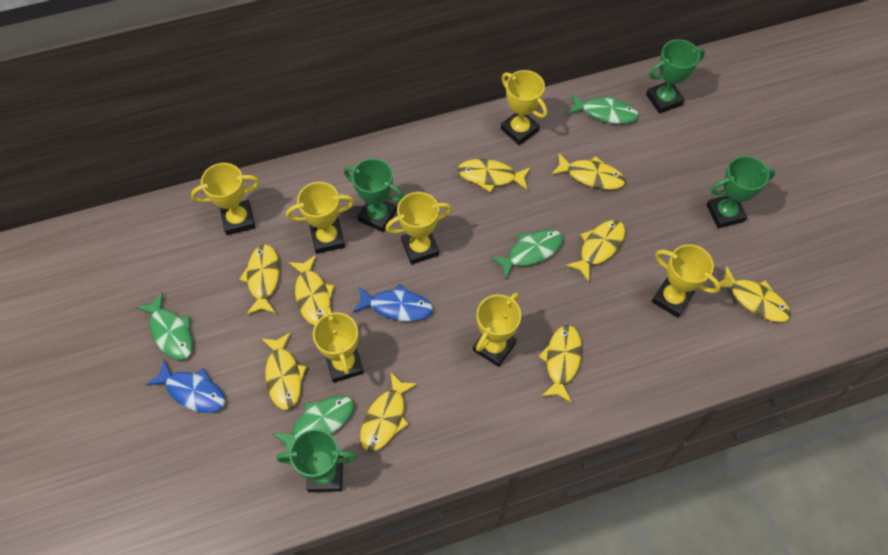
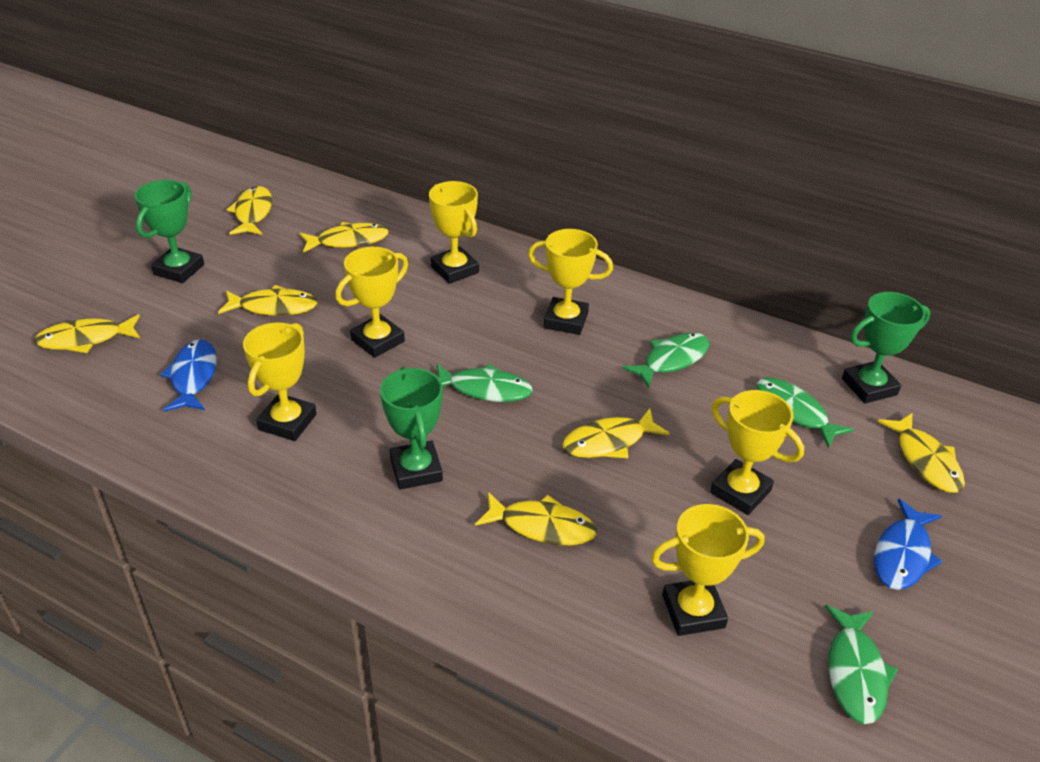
green trophy: 4 -> 3
yellow fish: 9 -> 7
yellow trophy: 7 -> 6

